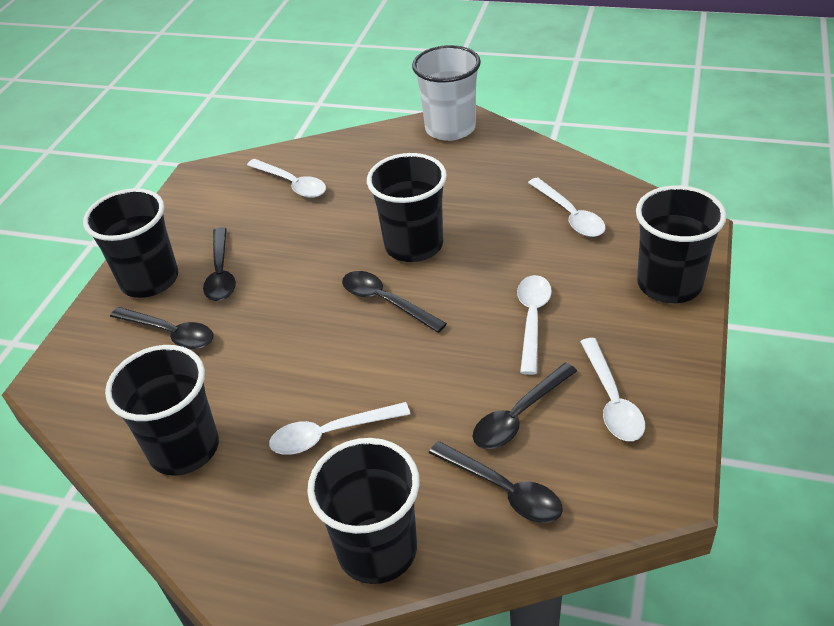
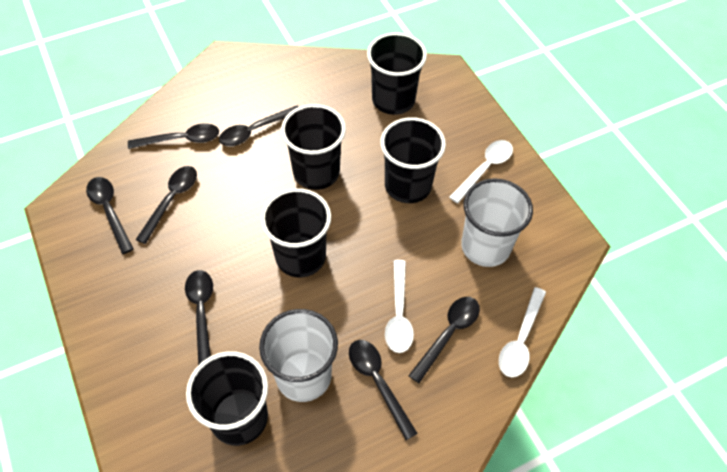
black spoon: 5 -> 7
white cup: 1 -> 2
white spoon: 5 -> 3

